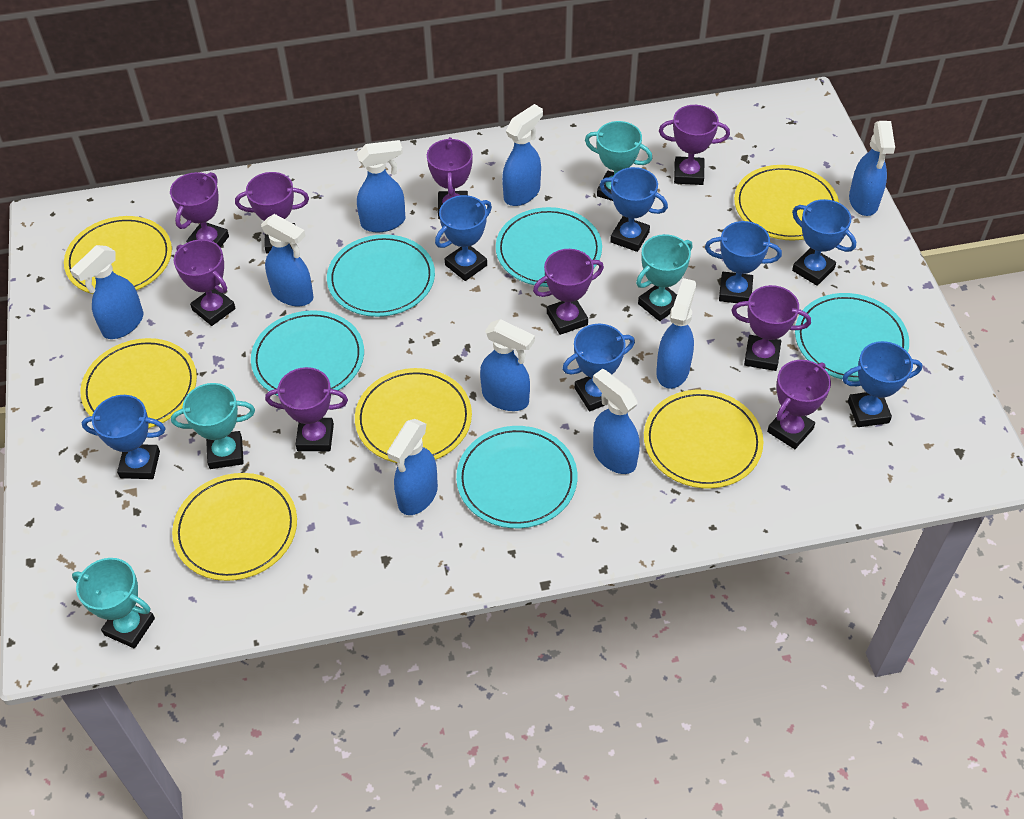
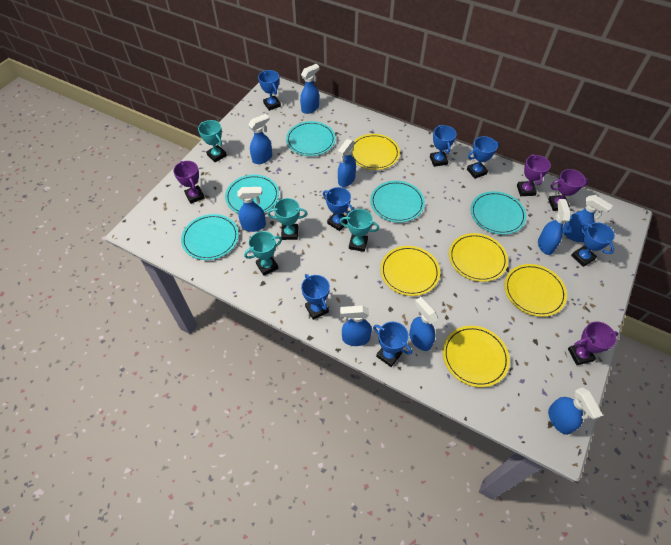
purple trophy: 9 -> 4
yellow plate: 6 -> 5

